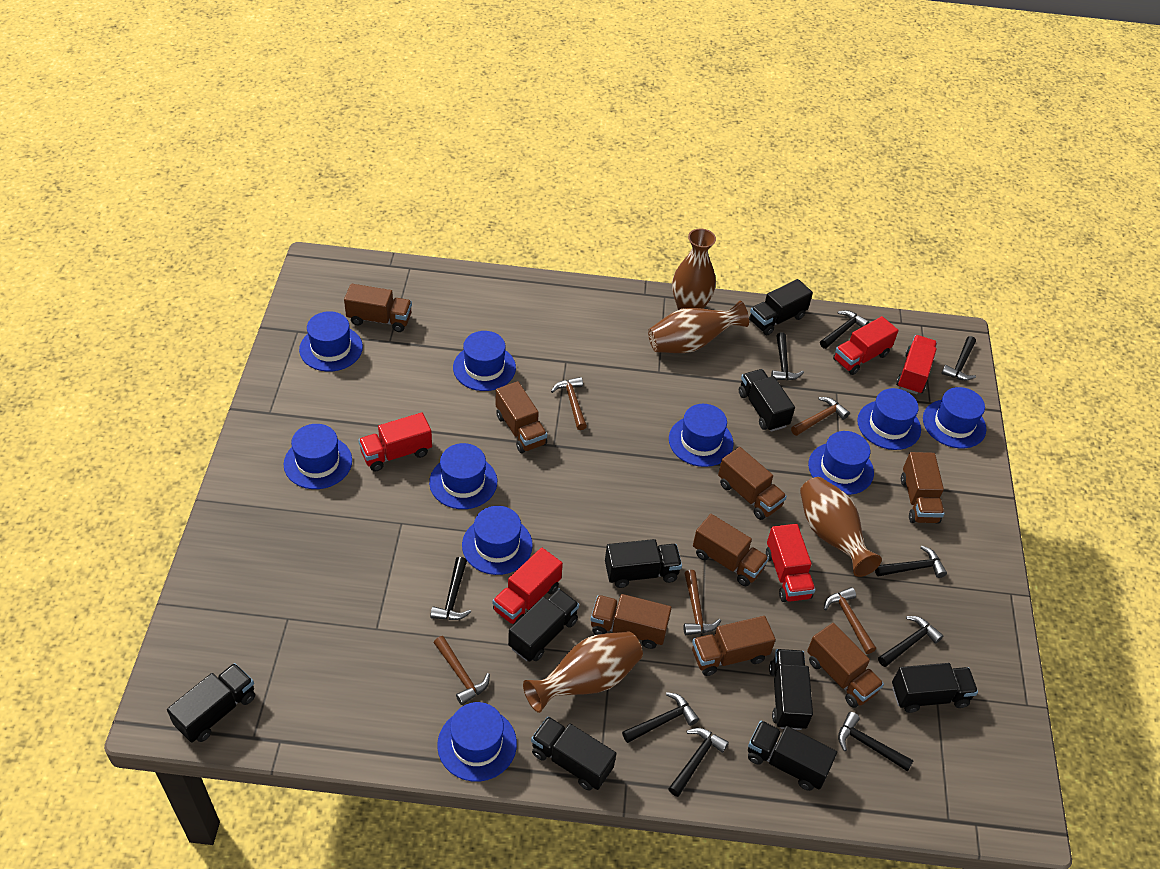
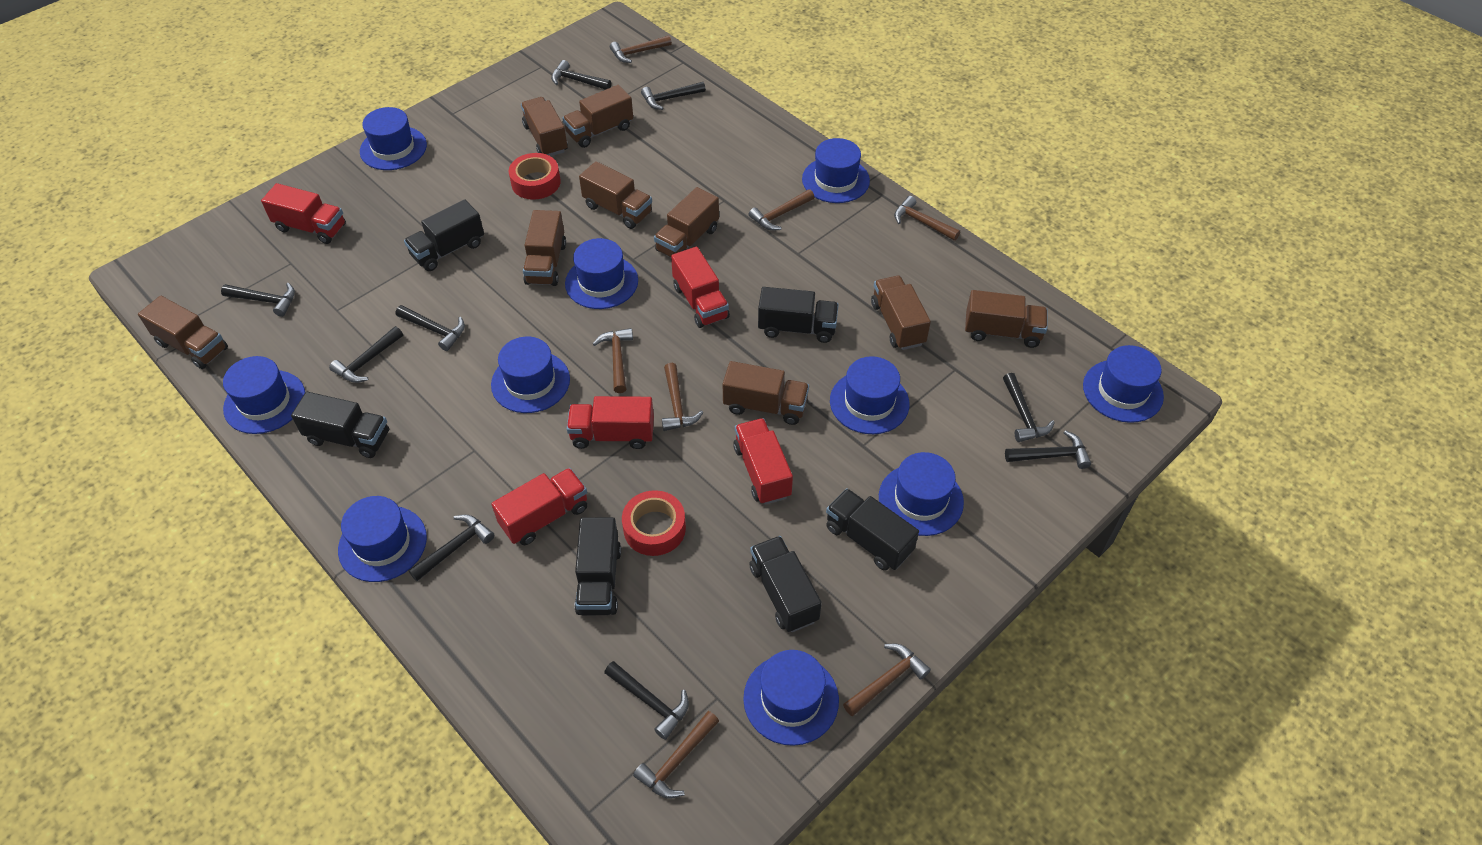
black truck: 9 -> 6
brown hammer: 5 -> 7
brown truck: 8 -> 9
brown vase: 4 -> 0
red tape: 0 -> 2

